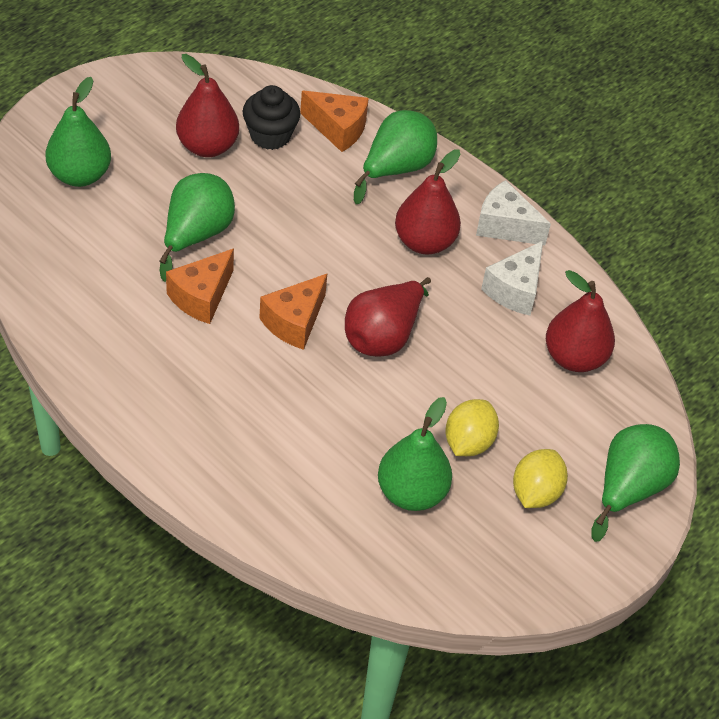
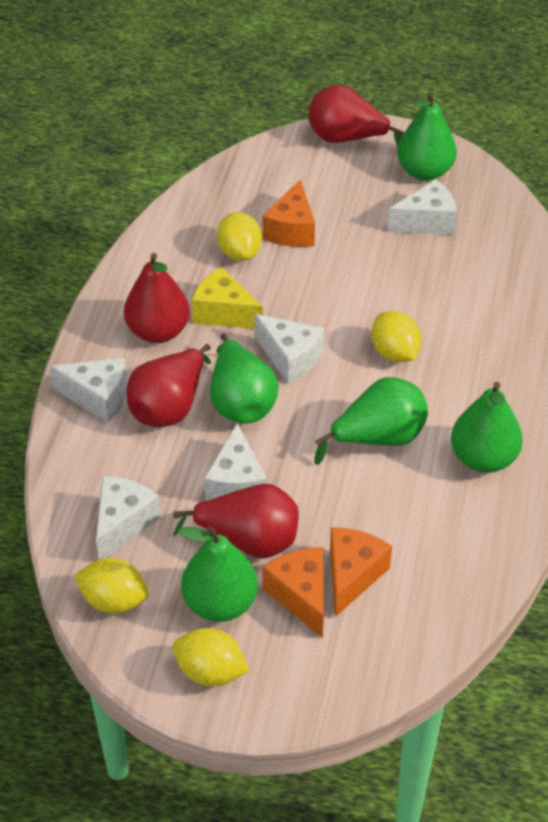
black cupcake: 1 -> 0
white cheese: 2 -> 5
yellow cheese: 0 -> 1
yellow lemon: 2 -> 4

